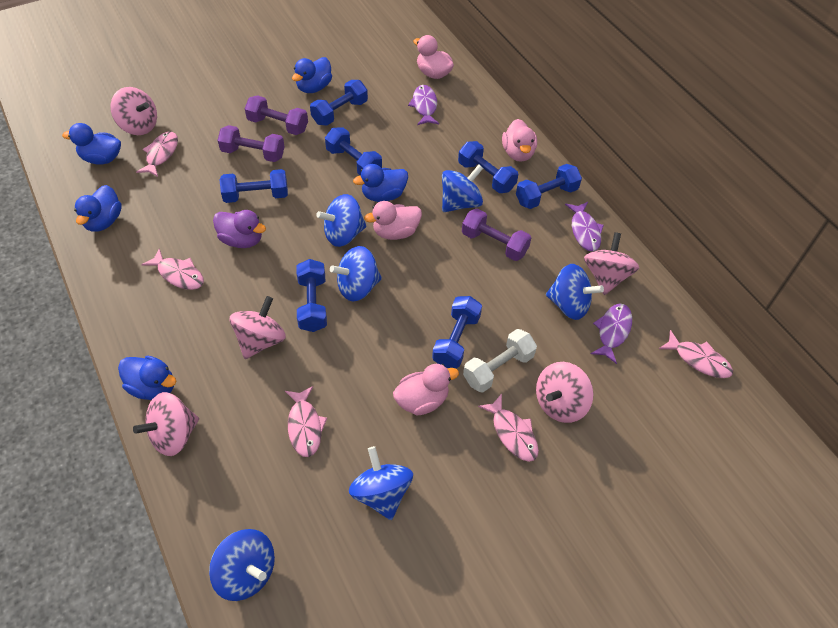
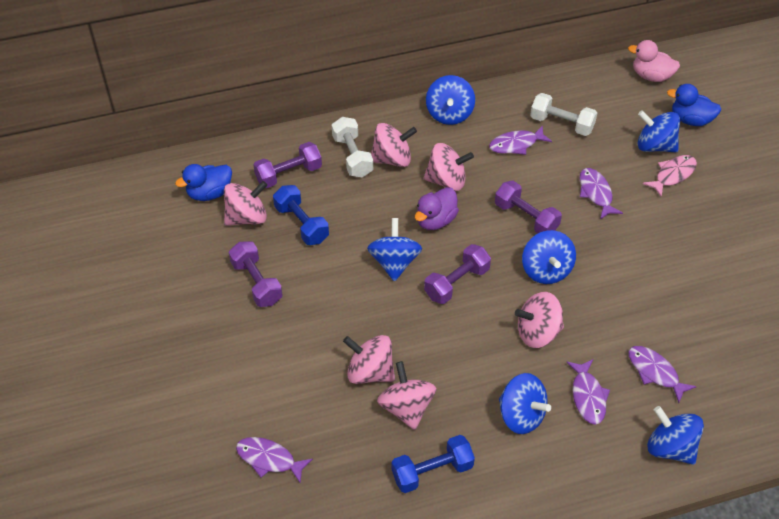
blue duck: 5 -> 2
blue dumbbell: 7 -> 2
pink duck: 4 -> 1
pink fish: 5 -> 1
pink spinning top: 5 -> 6
purple dumbbell: 3 -> 4
purple fish: 3 -> 5
white dumbbell: 1 -> 2

